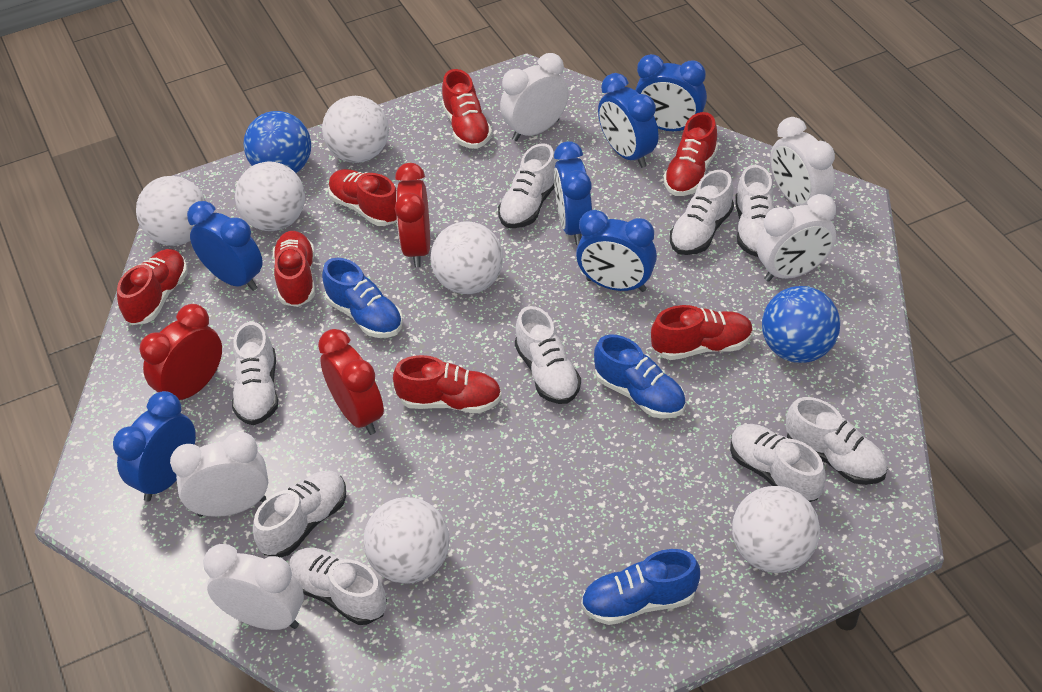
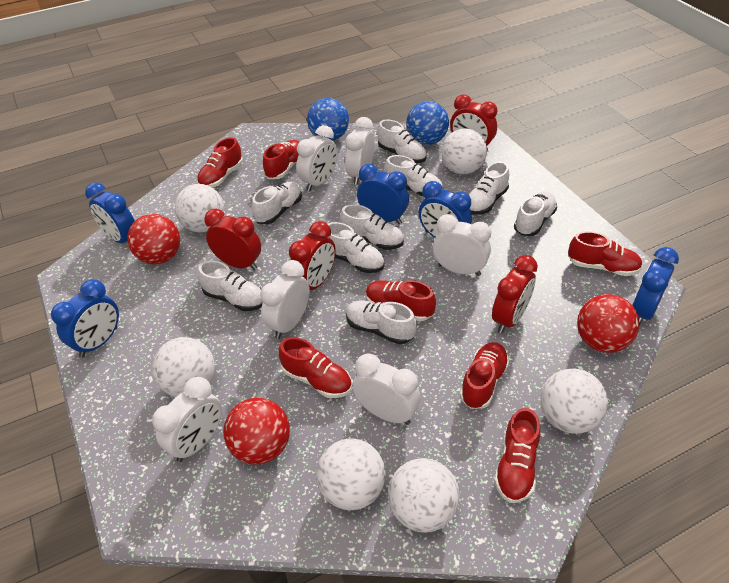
blue clock: 6 -> 5
blue shoe: 3 -> 0
red ball: 0 -> 3
red clock: 3 -> 4
white clock: 5 -> 6

